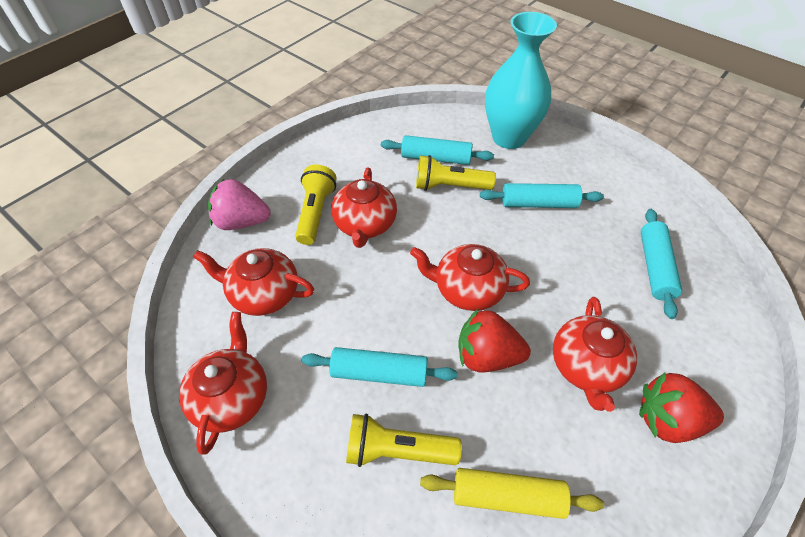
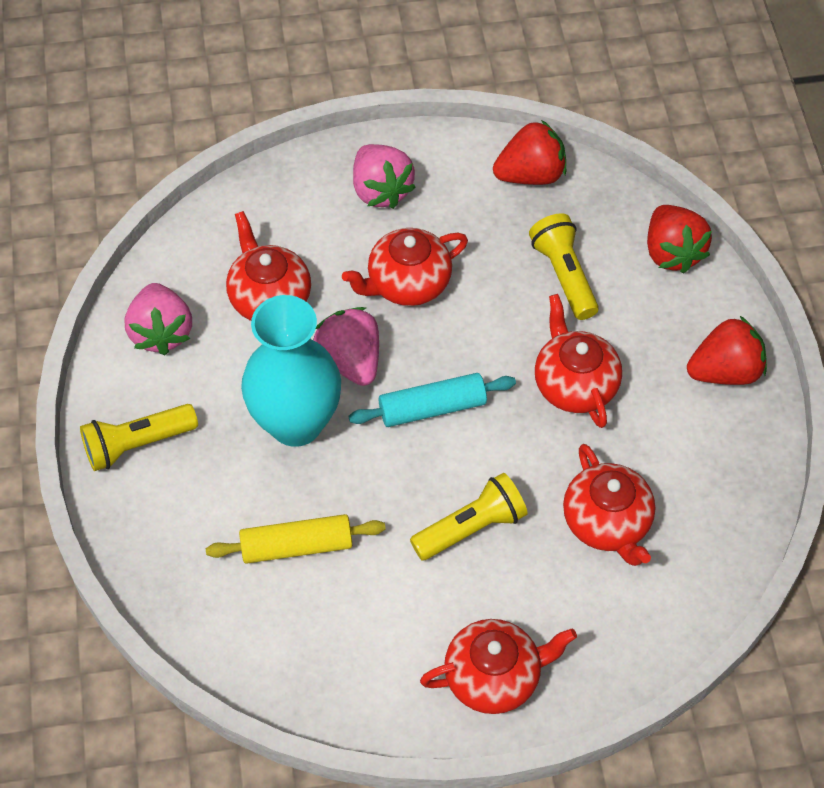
pink strawberry: 1 -> 3
red strawberry: 2 -> 3
turquoise rolling pin: 4 -> 1

